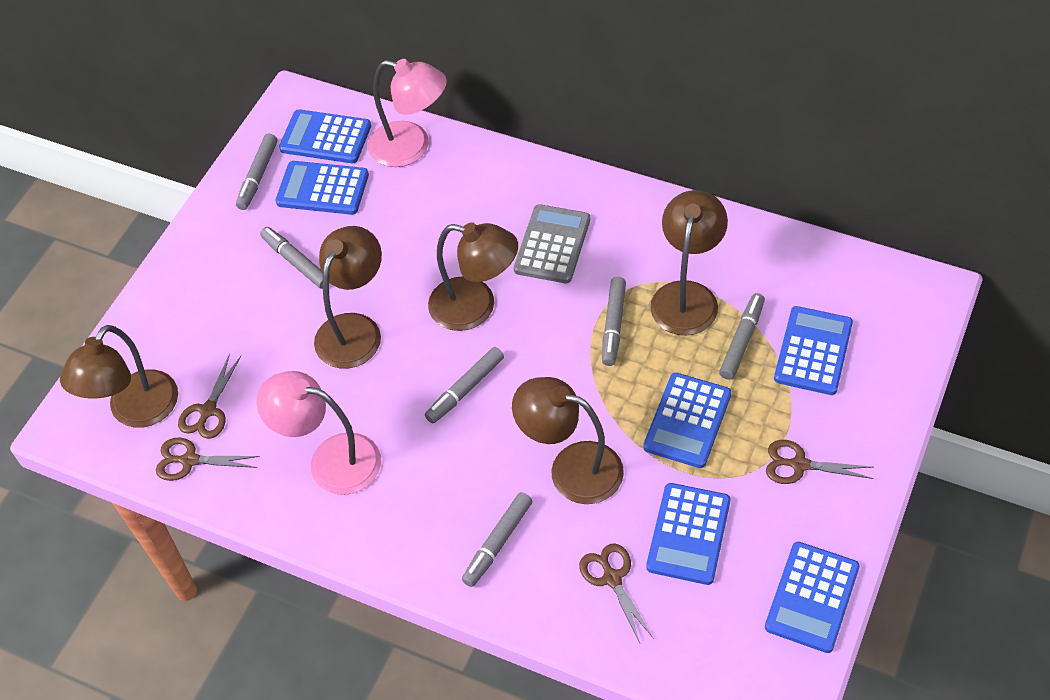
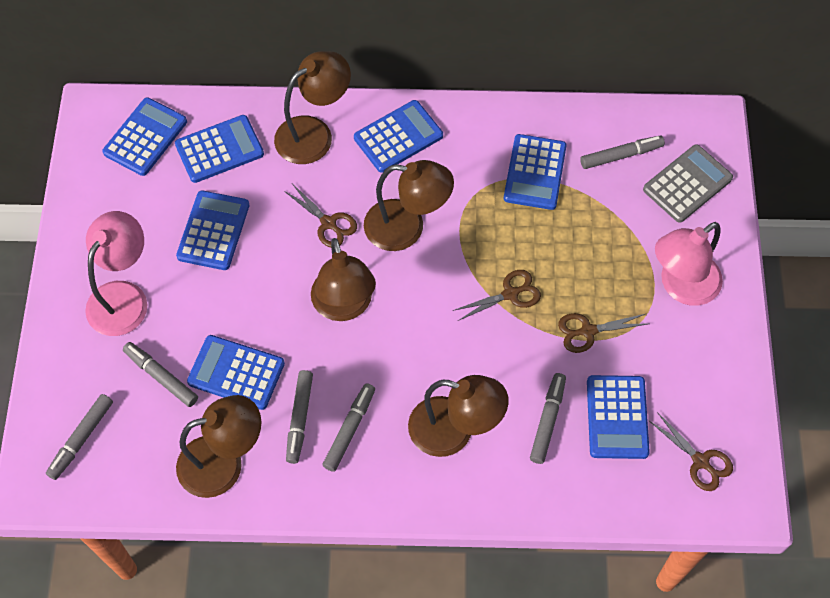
blue calculator: 6 -> 7

